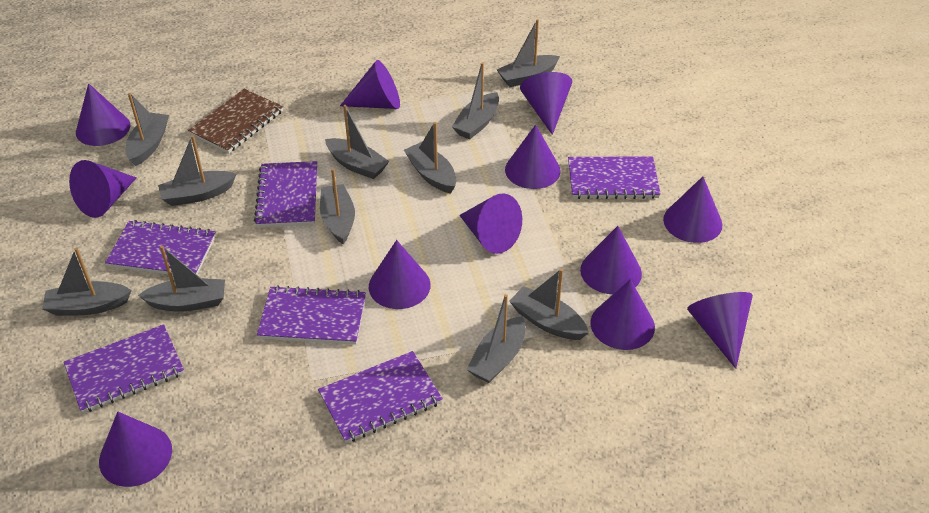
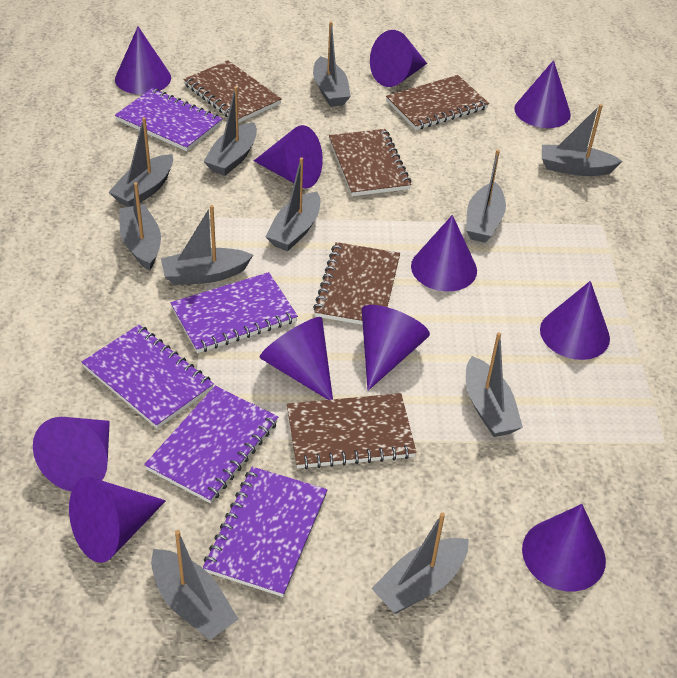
brown notebook: 1 -> 5
purple cone: 12 -> 11
purple notebook: 6 -> 5

